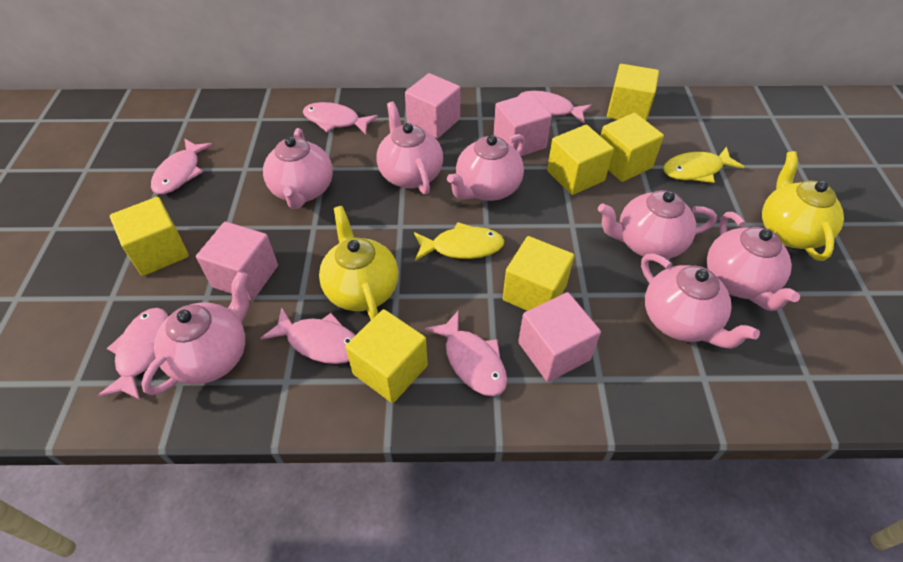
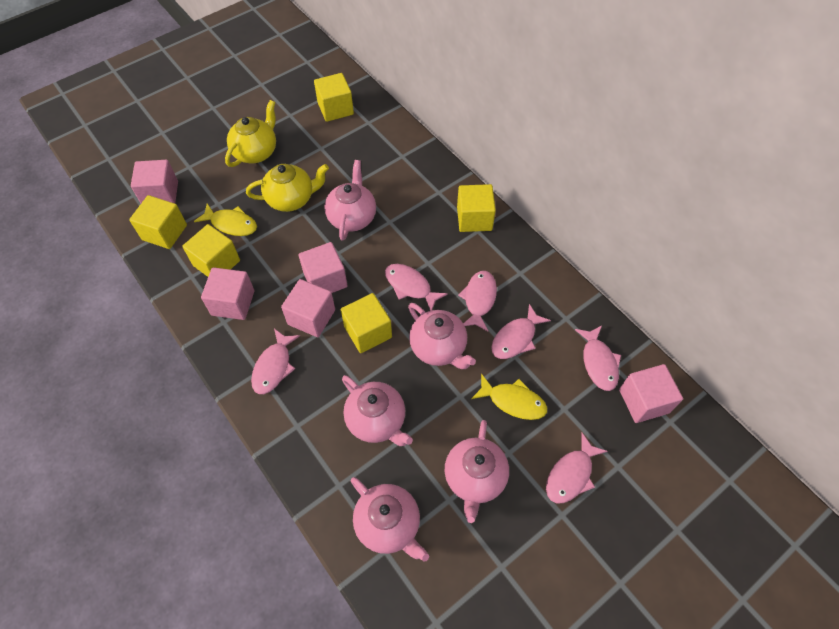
pink cube: 4 -> 5
pink teapot: 7 -> 5
yellow cube: 6 -> 5

